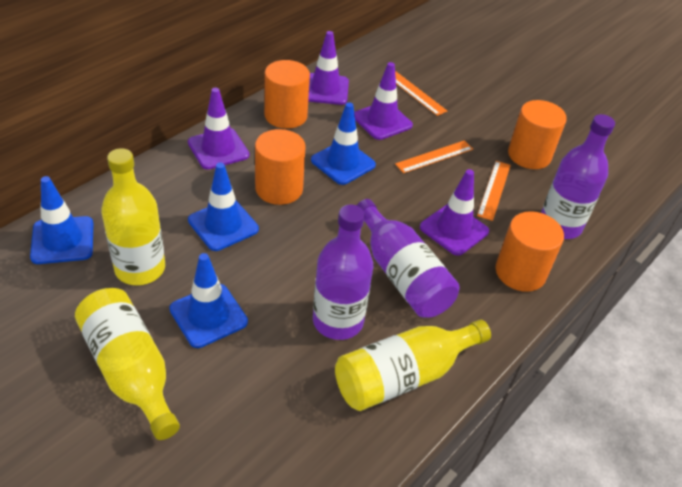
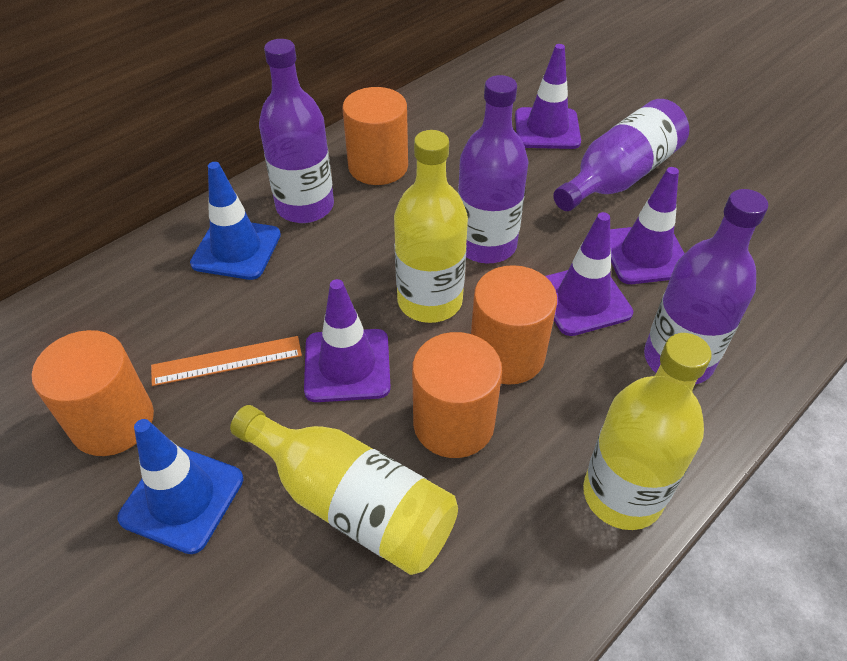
blue traffic cone: 4 -> 2
orange ruler: 3 -> 1
purple bottle: 3 -> 4

